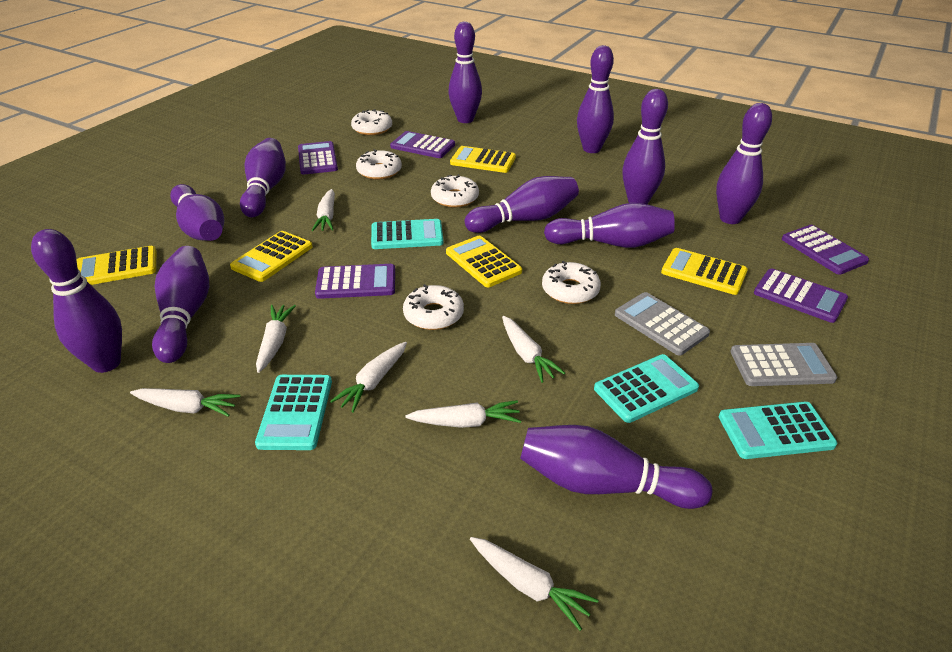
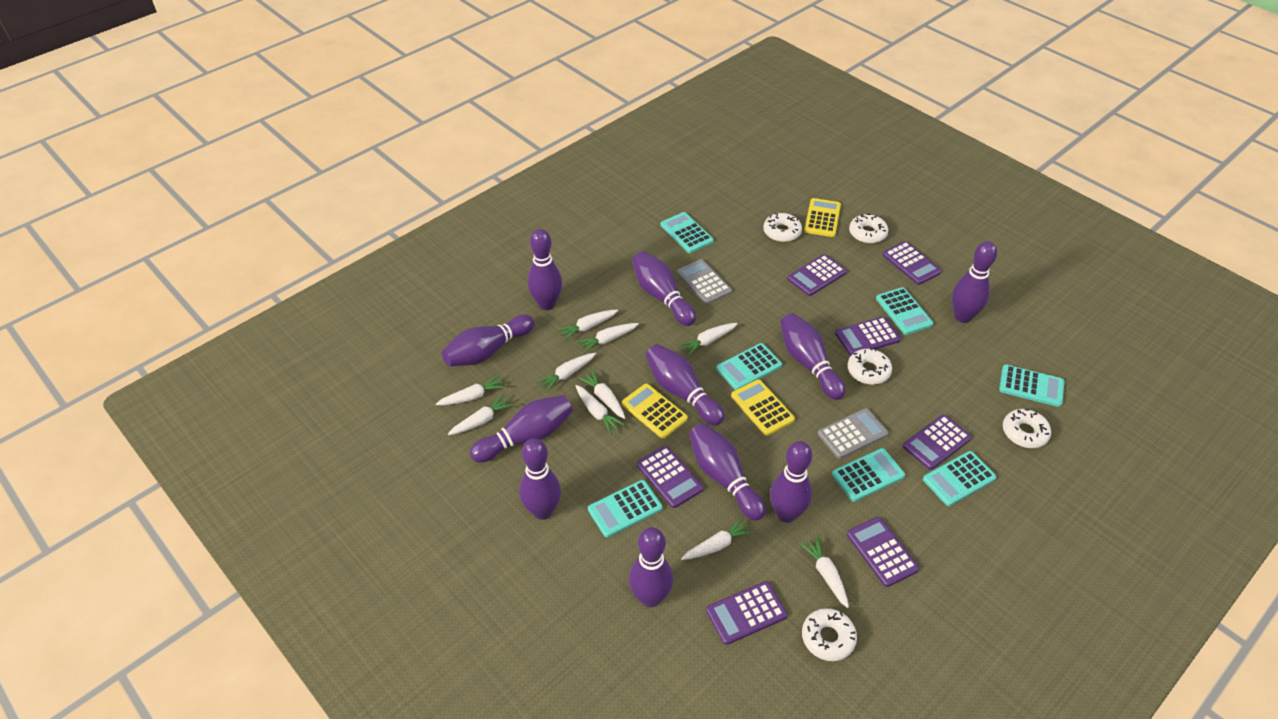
purple calculator: 5 -> 7
turquoise calculator: 4 -> 7
white carrot: 7 -> 10
yellow calculator: 5 -> 3

